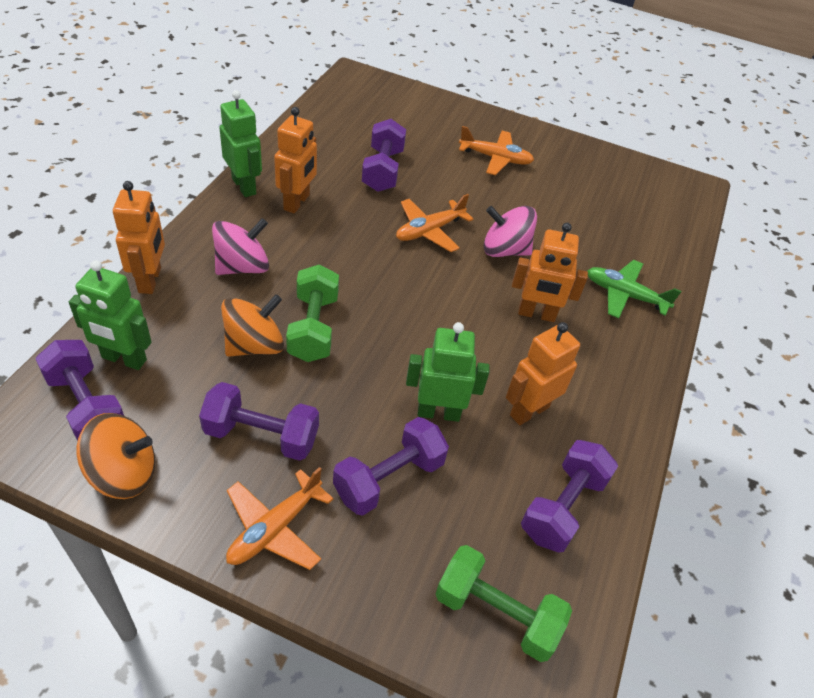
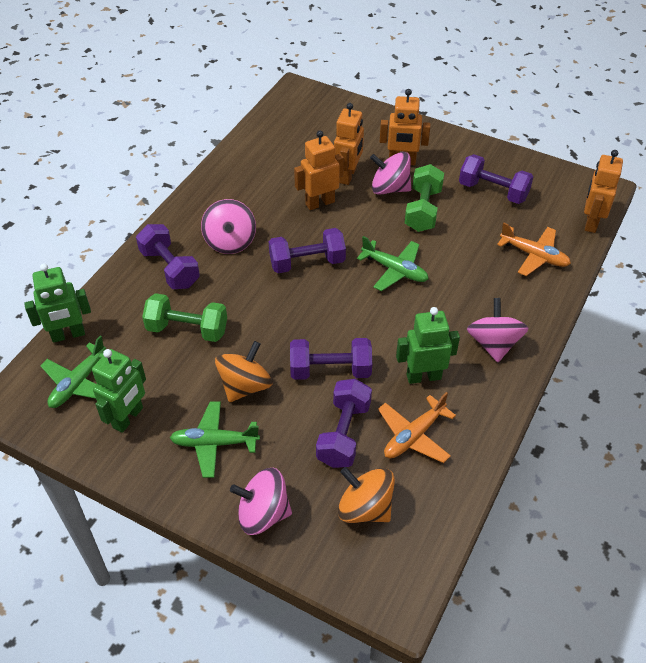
green plane: 1 -> 3
orange plane: 3 -> 2
pink spinning top: 2 -> 4

